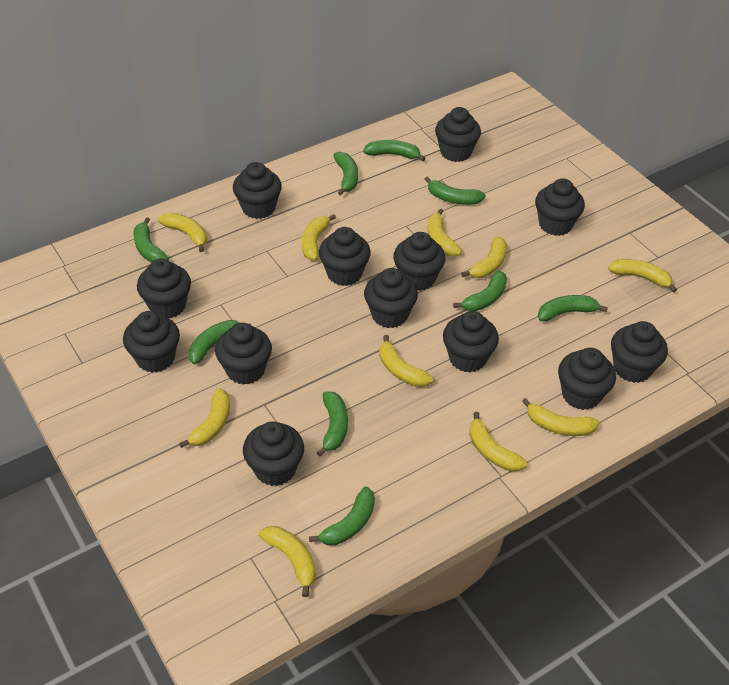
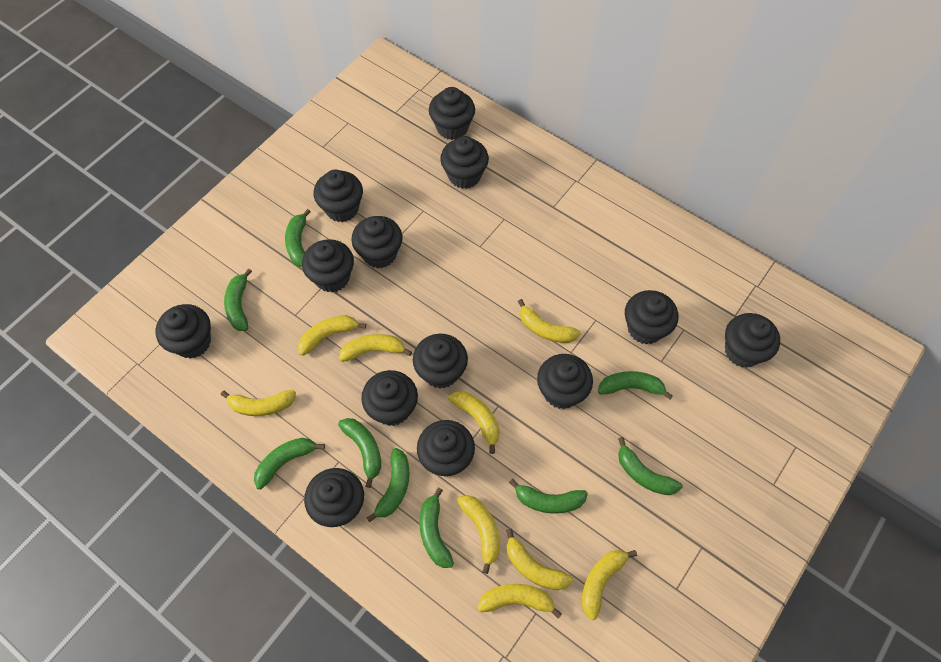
yellow banana: 10 -> 9

